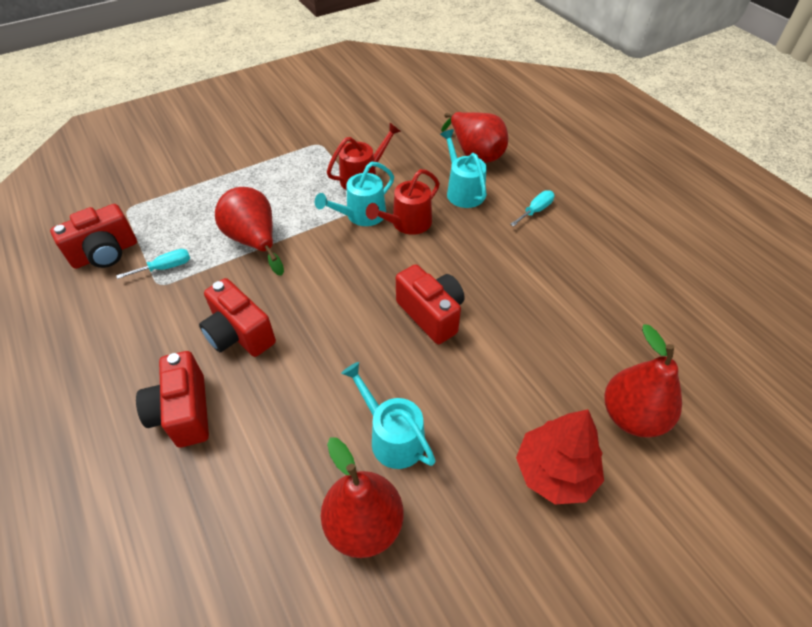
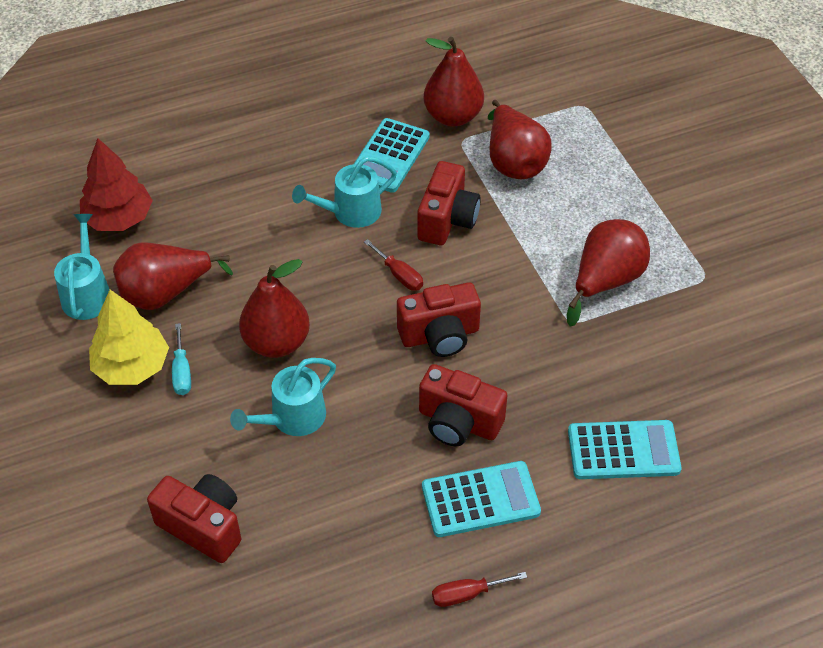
red pear: 4 -> 5
red screwdriver: 0 -> 2
red watering can: 2 -> 0
turquoise calculator: 0 -> 3
turquoise screwdriver: 2 -> 1
yellow tree: 0 -> 1

